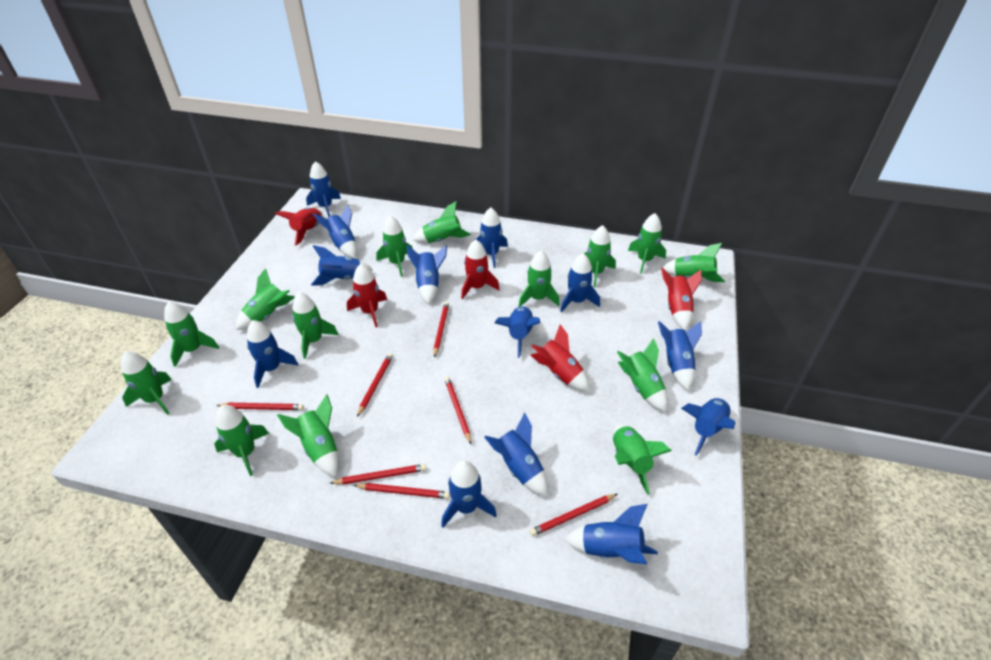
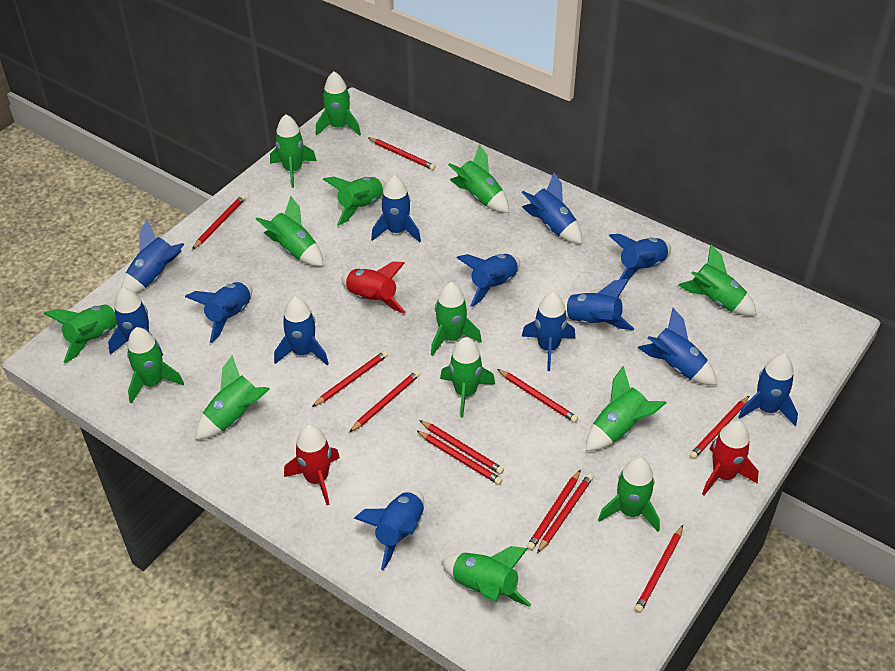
red pencil: 7 -> 11
red rocket: 5 -> 3

